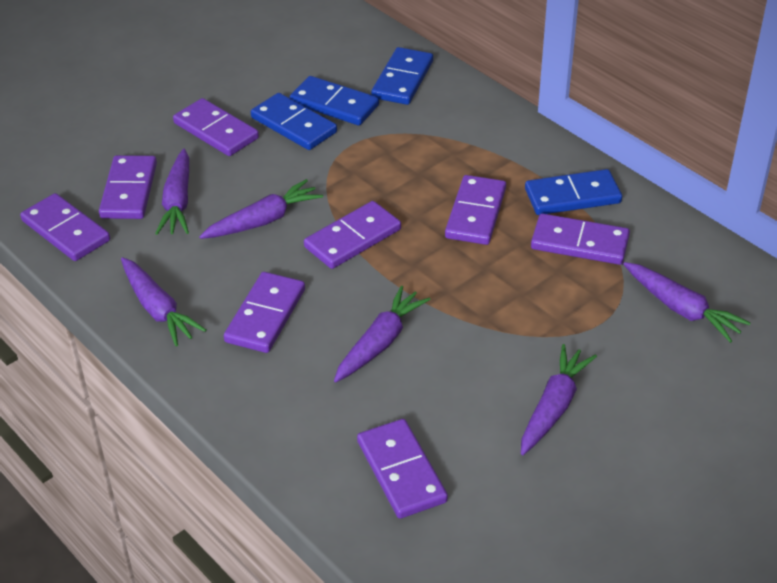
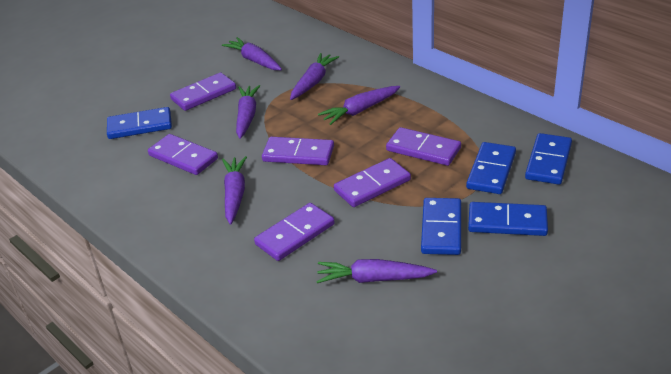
blue domino: 4 -> 5
purple domino: 8 -> 6

